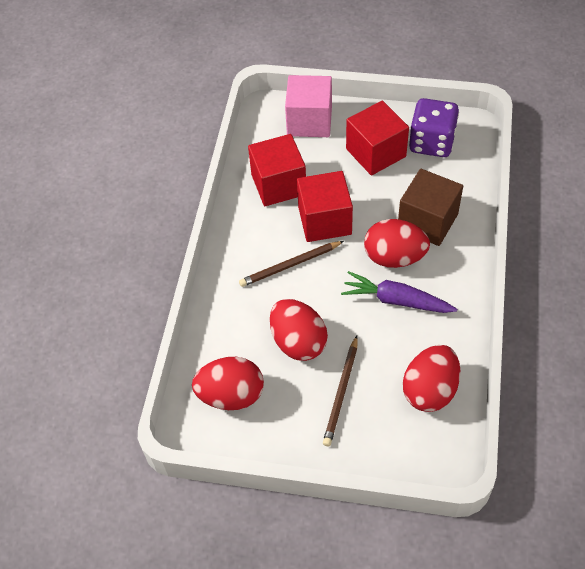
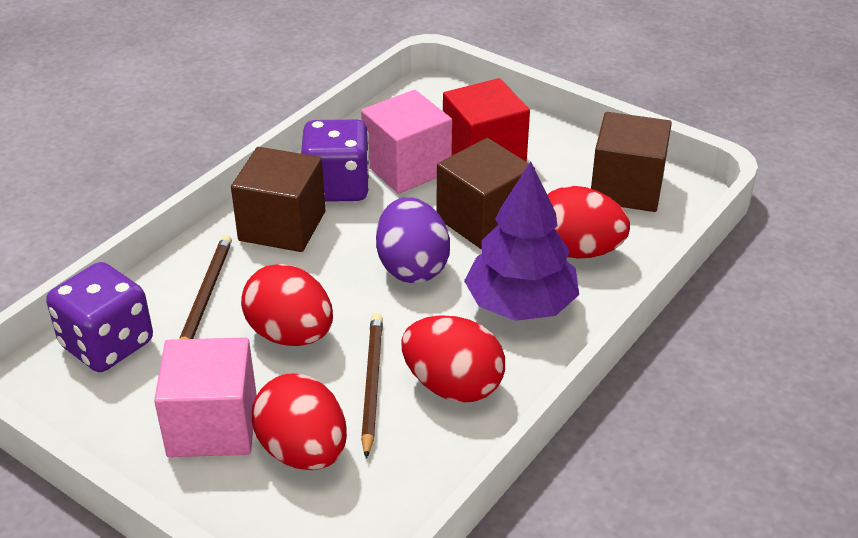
brown cube: 1 -> 3
pink cube: 1 -> 2
purple carrot: 1 -> 0
purple dice: 1 -> 2
purple egg: 0 -> 1
purple tree: 0 -> 1
red cube: 3 -> 1

